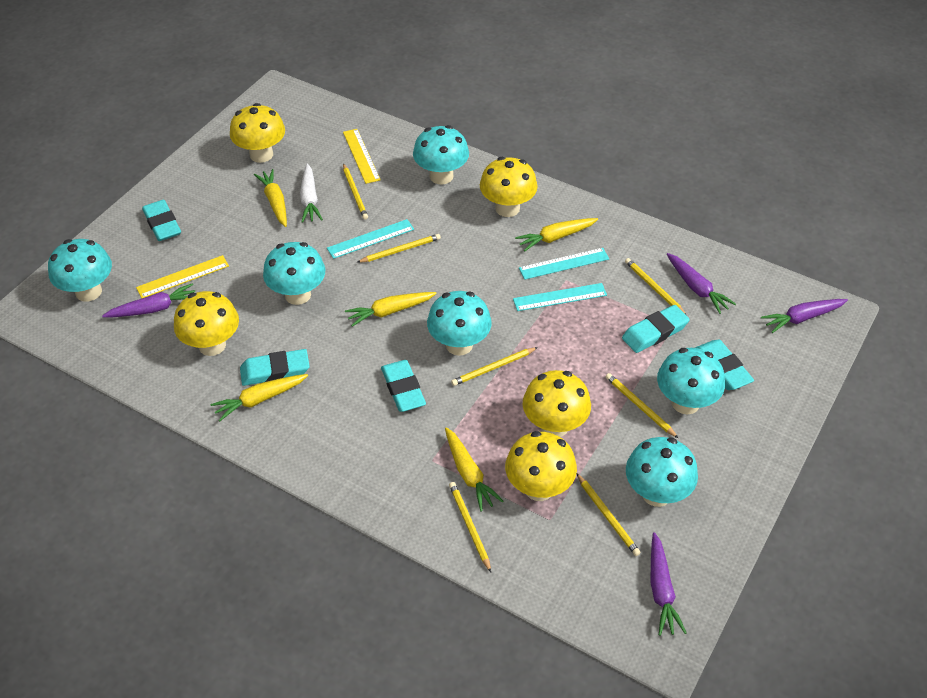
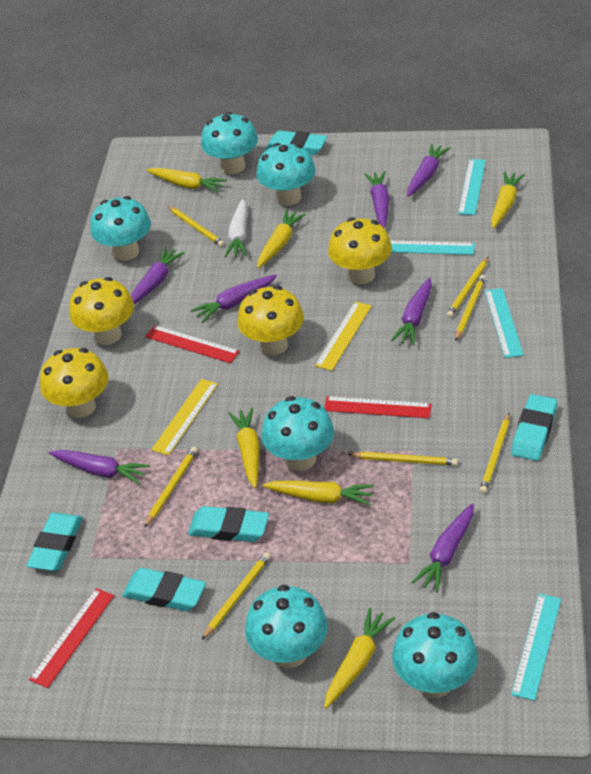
purple carrot: 4 -> 7
red ruler: 0 -> 3
turquoise ruler: 3 -> 4
yellow carrot: 5 -> 6
yellow mushroom: 5 -> 4

